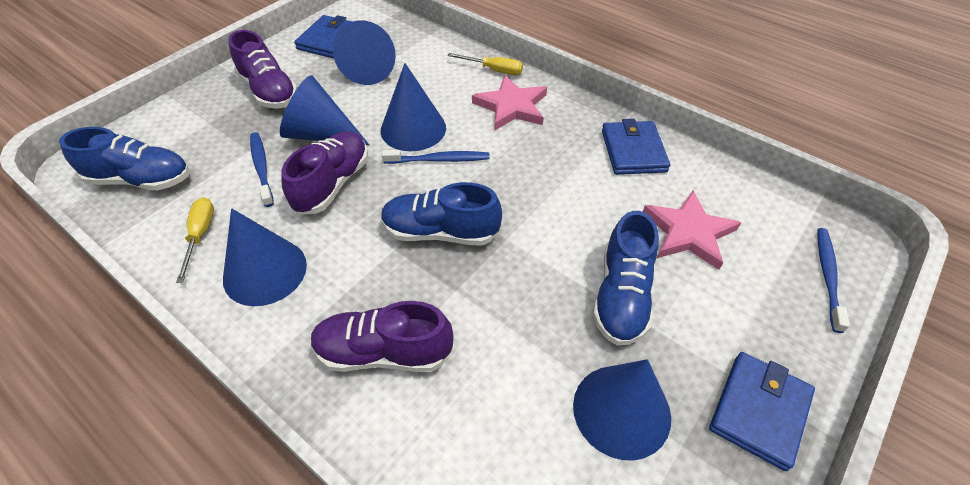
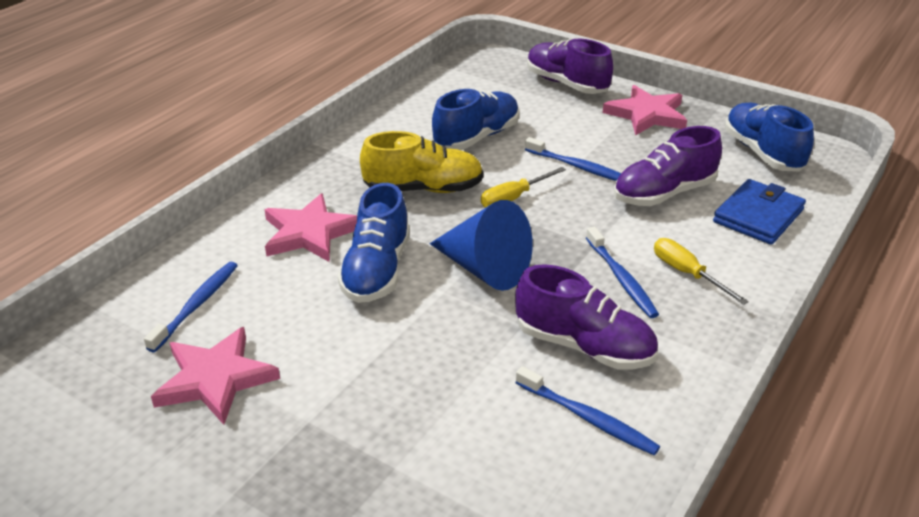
blue cone: 5 -> 1
blue toothbrush: 3 -> 4
blue wallet: 3 -> 1
pink star: 2 -> 3
yellow shoe: 0 -> 1

